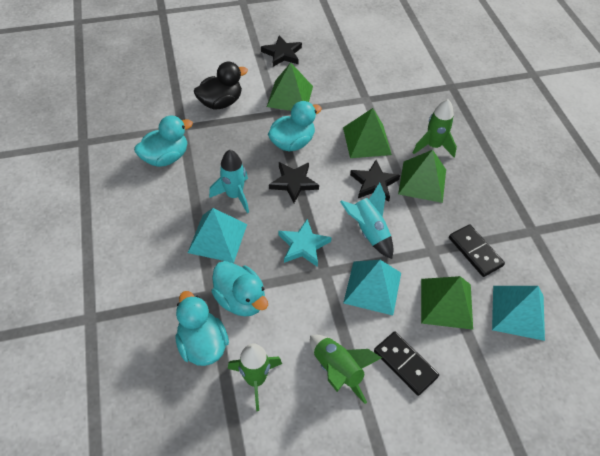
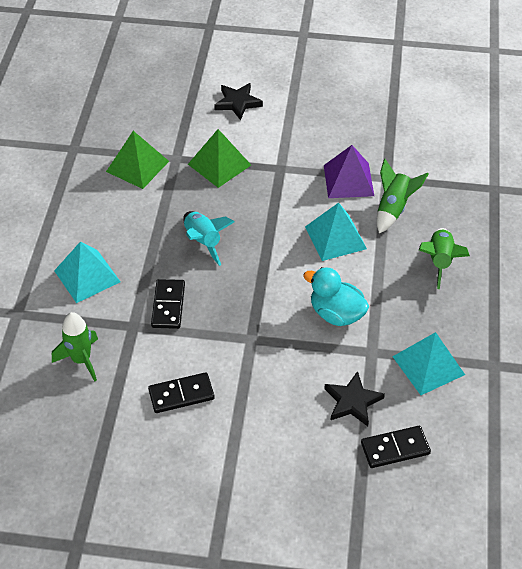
black domino: 2 -> 3
black duck: 1 -> 0
black star: 3 -> 2
green pyramid: 4 -> 2
purple pyramid: 0 -> 1
turquoise duck: 4 -> 1
turquoise rocket: 2 -> 1
turquoise star: 1 -> 0

